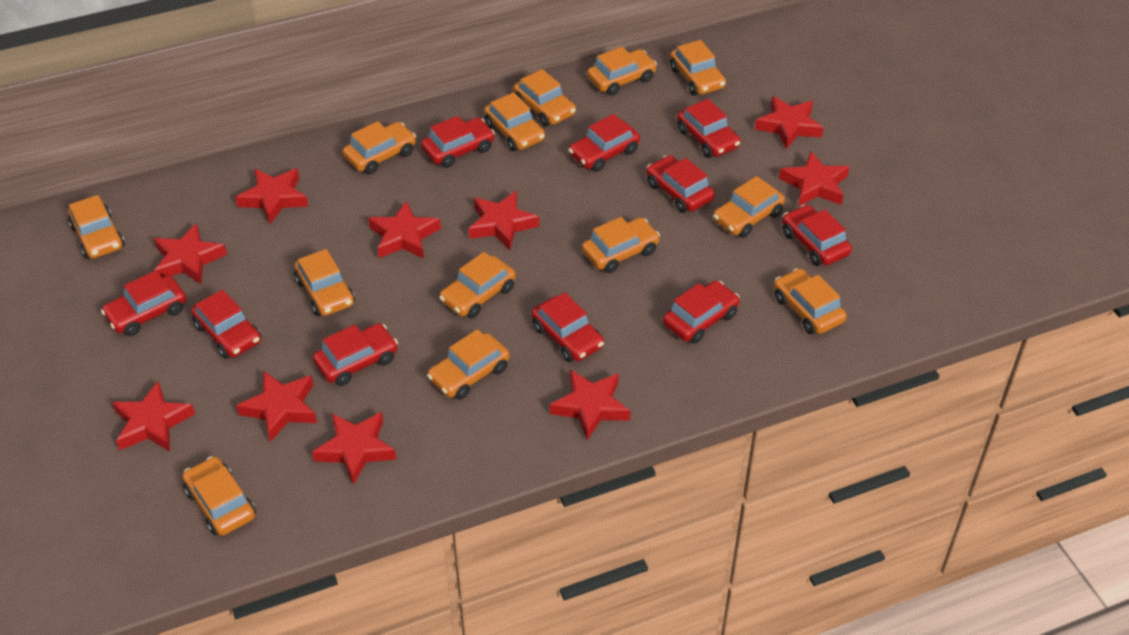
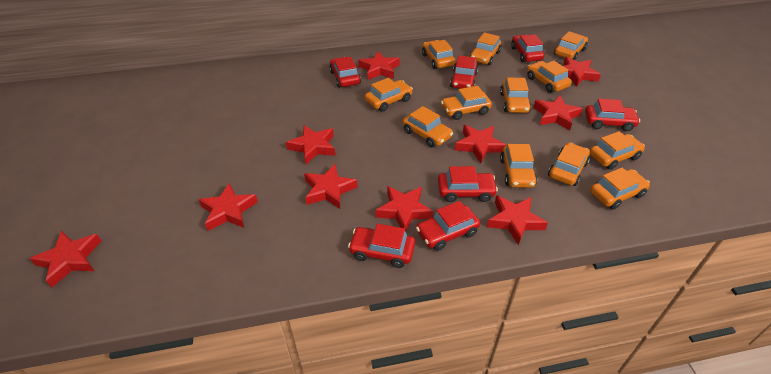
orange car: 13 -> 12
red car: 10 -> 7

